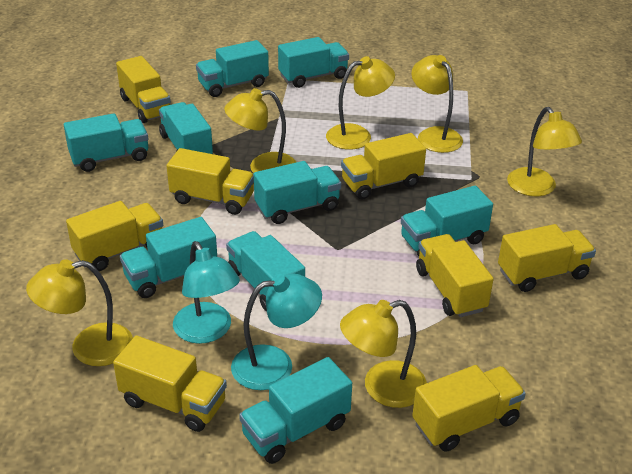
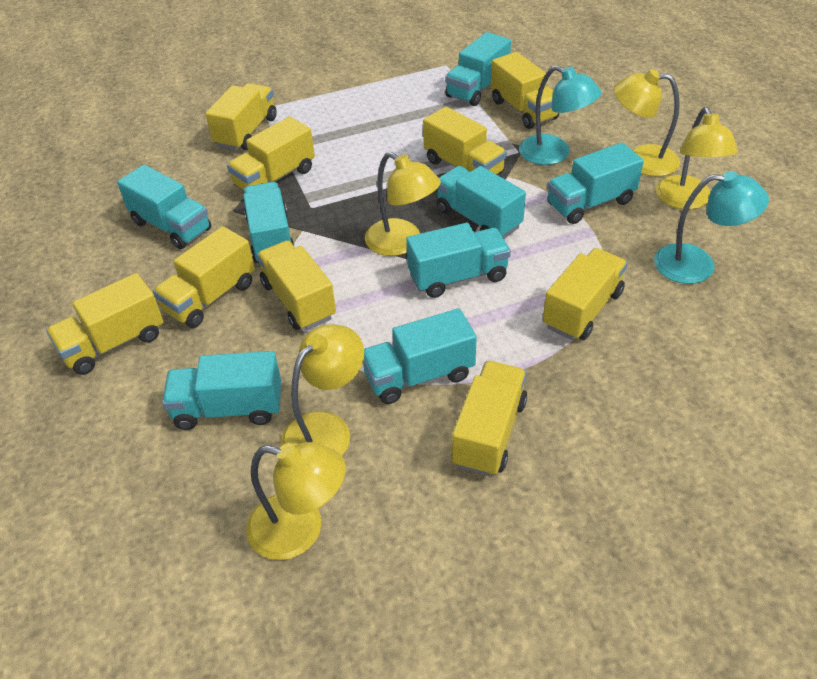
turquoise truck: 9 -> 8
yellow lamp: 6 -> 5
yellow truck: 8 -> 9

